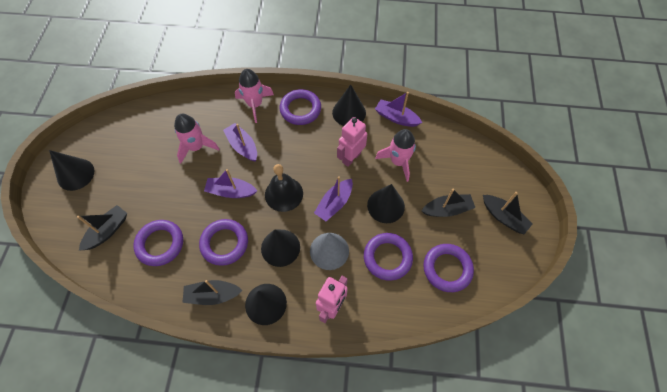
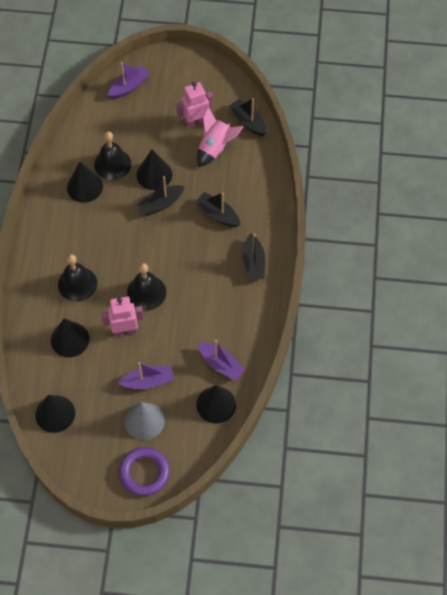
black bell: 1 -> 3
pink rocket: 3 -> 1
purple boat: 4 -> 3
purple ring: 5 -> 1

